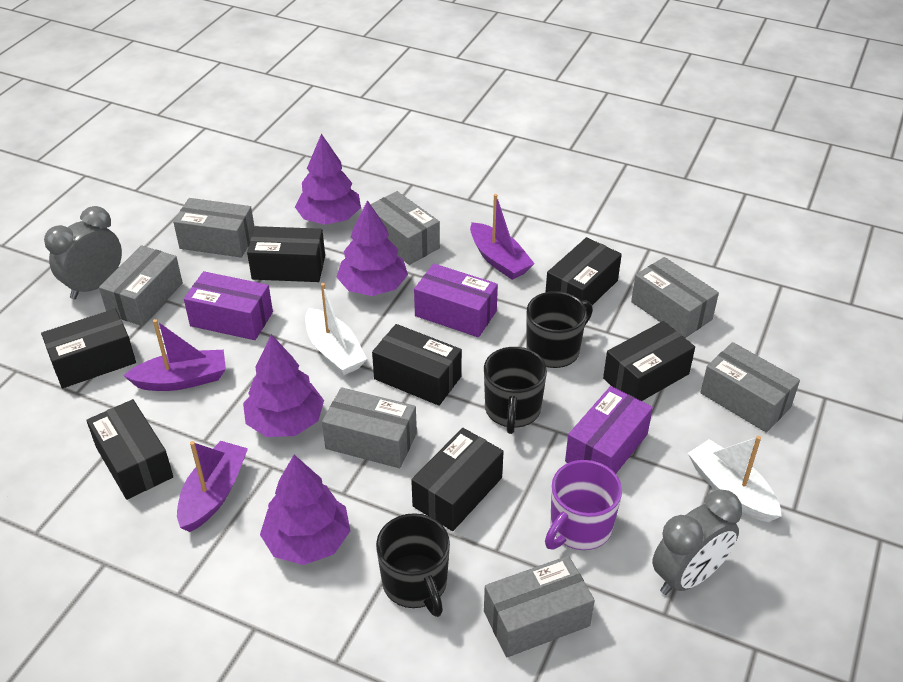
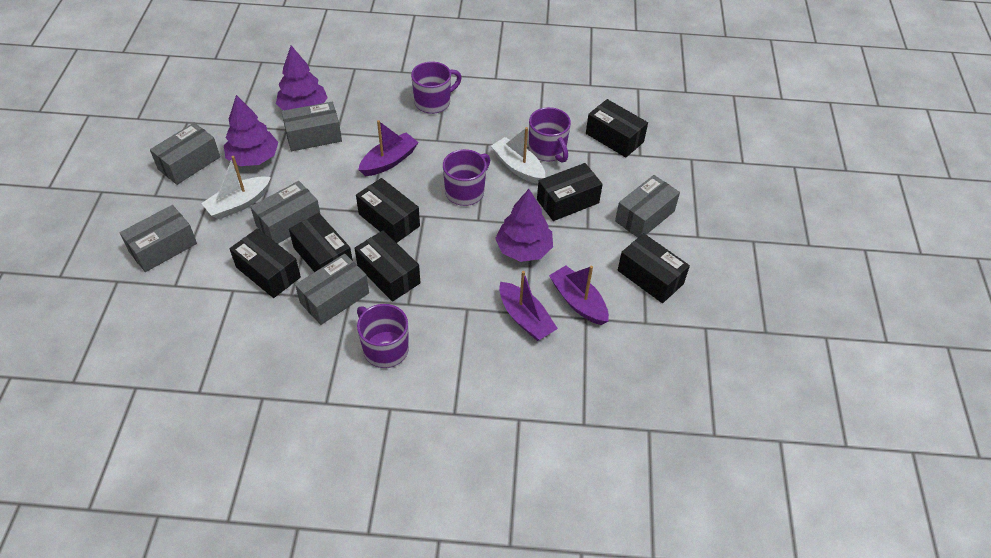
black mug: 3 -> 0
grey box: 7 -> 6
grey clock: 2 -> 0
purple box: 3 -> 0
purple mug: 1 -> 4
purple tree: 4 -> 3

